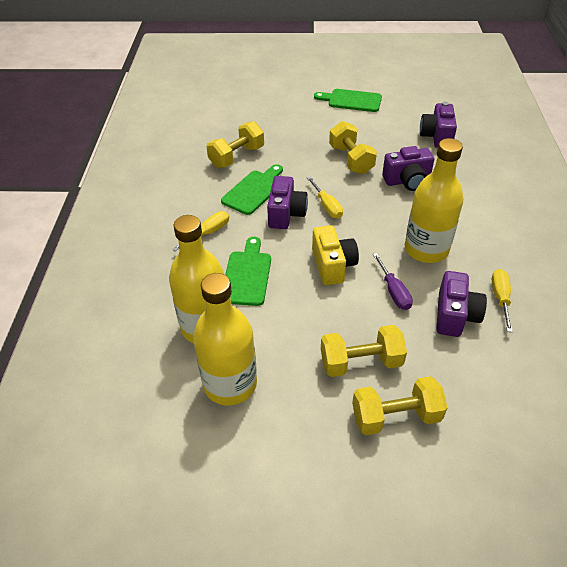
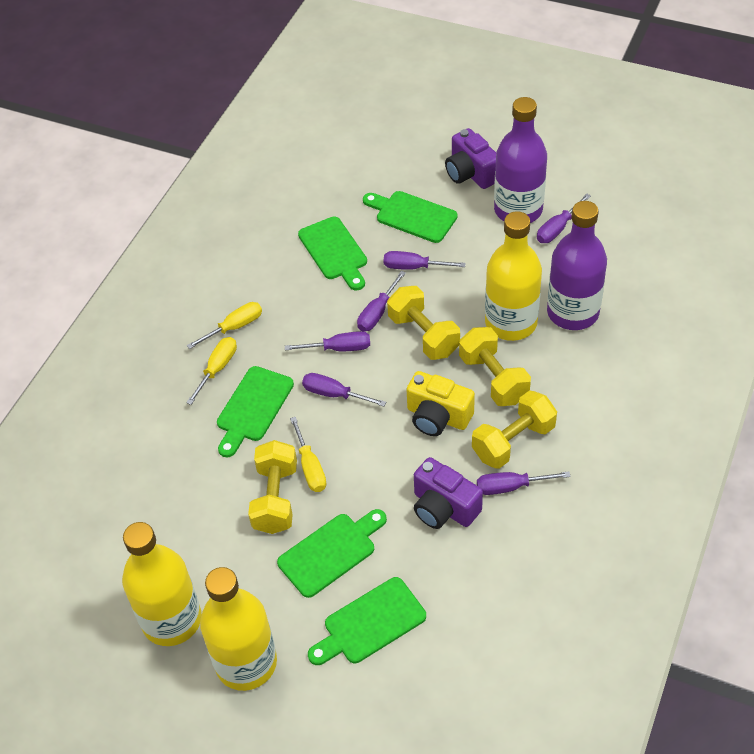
green cutting board: 3 -> 5
purple bottle: 0 -> 2
purple camera: 4 -> 2
purple screwdriver: 1 -> 6

